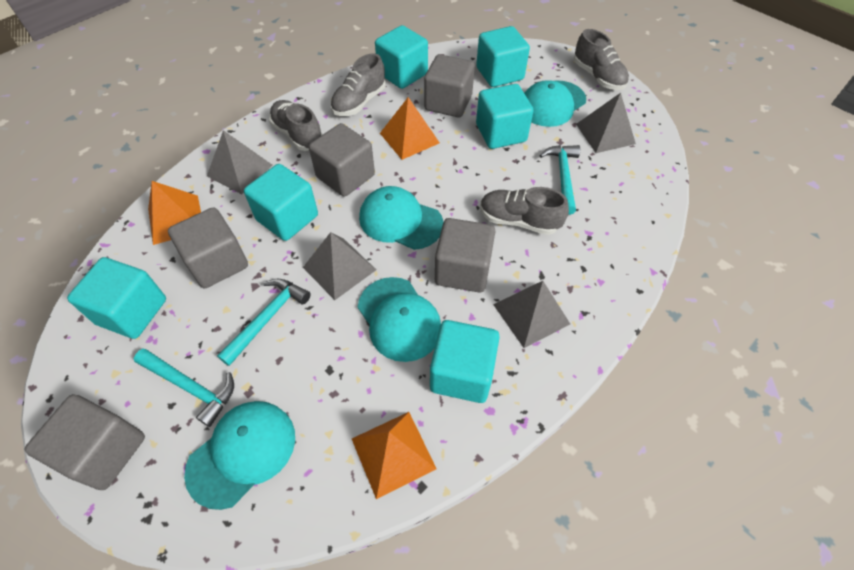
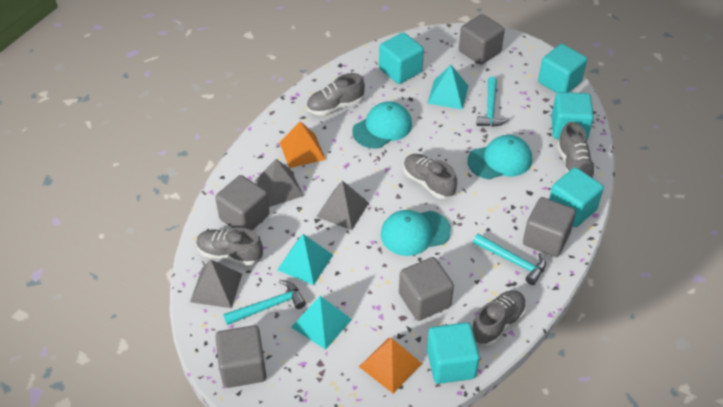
grey pyramid: 4 -> 3
grey shoe: 4 -> 5
orange pyramid: 3 -> 2
turquoise cap: 4 -> 3
turquoise cube: 6 -> 5
turquoise pyramid: 0 -> 3

